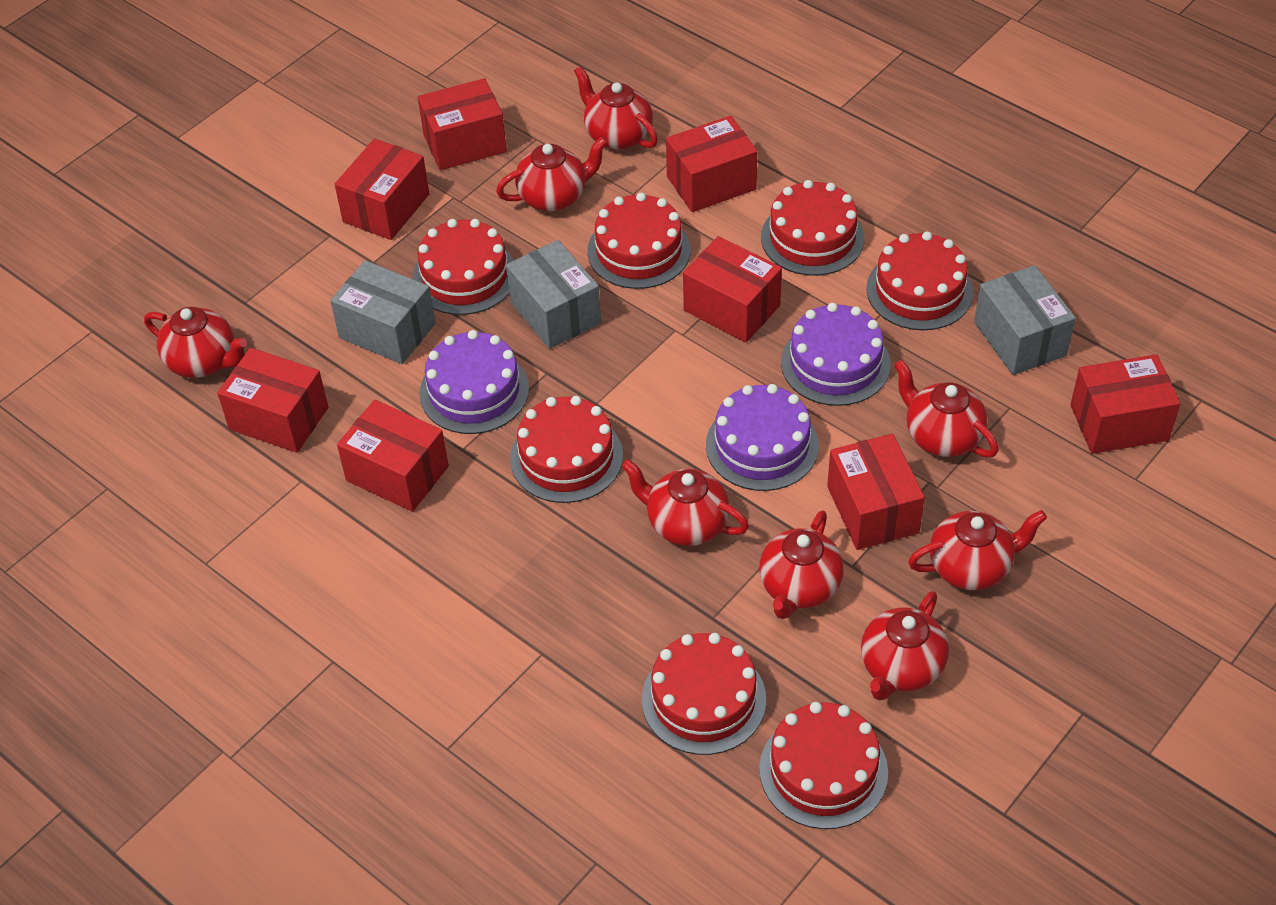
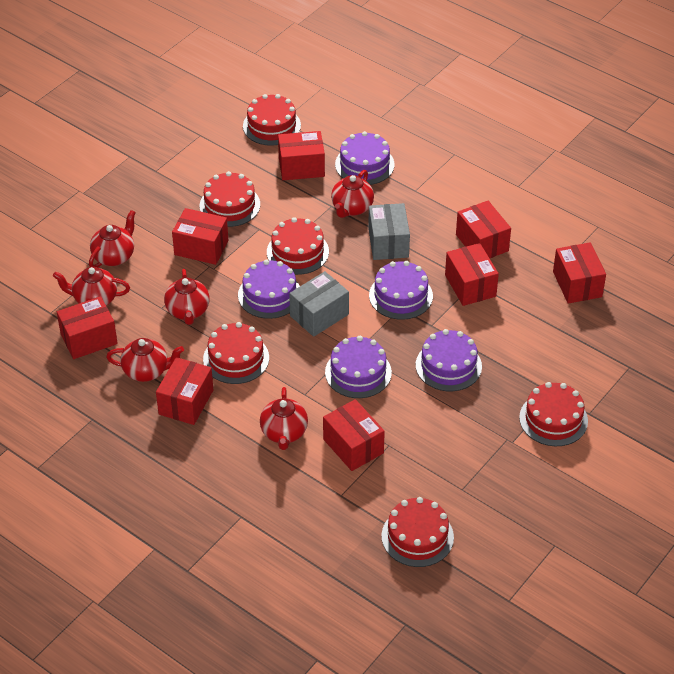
grey box: 3 -> 2
purple cake: 3 -> 5
red cake: 7 -> 6
red teapot: 8 -> 6

